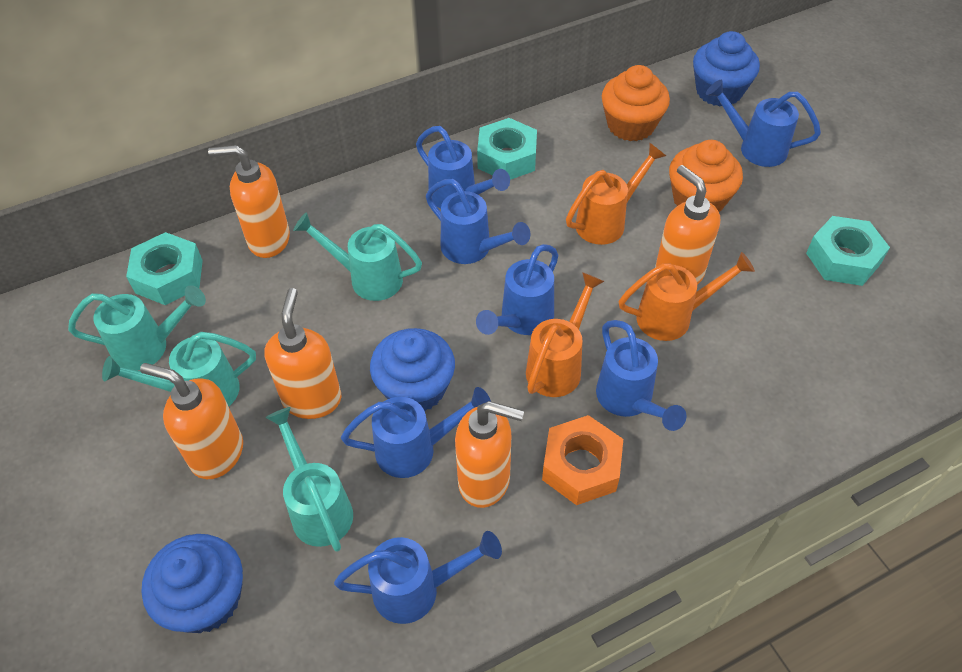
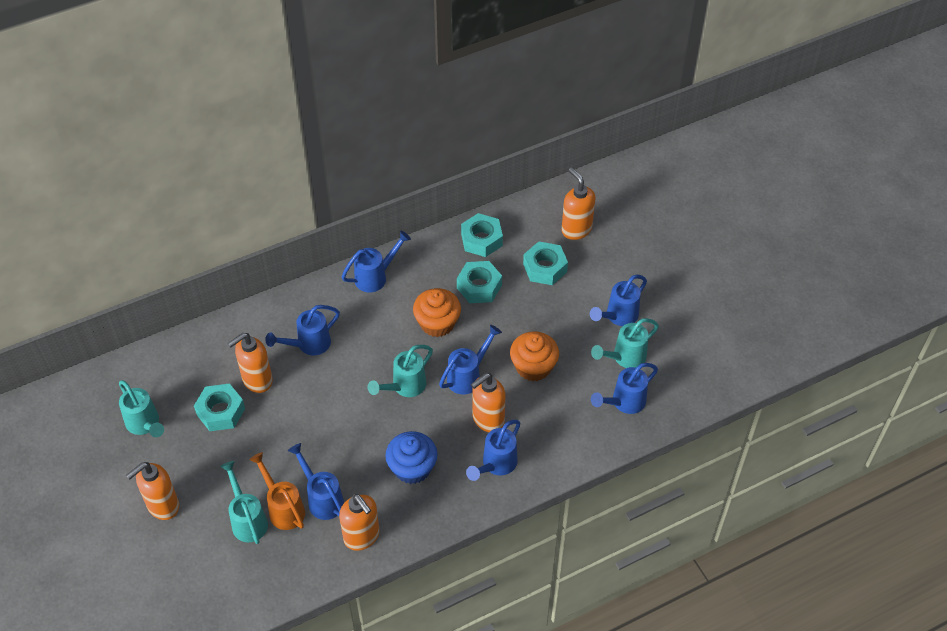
blue cupcake: 3 -> 1
orange nut: 1 -> 0
orange watering can: 3 -> 1
turquoise nut: 3 -> 4

